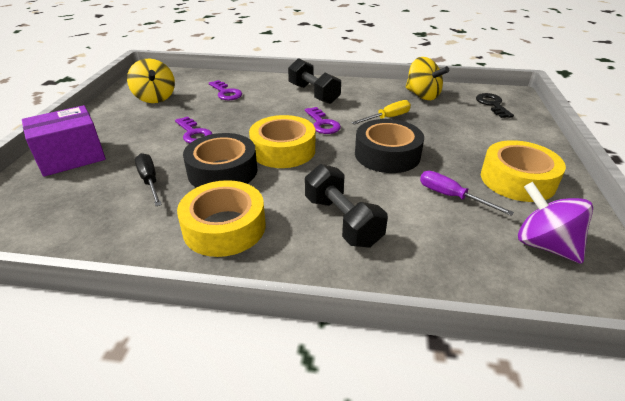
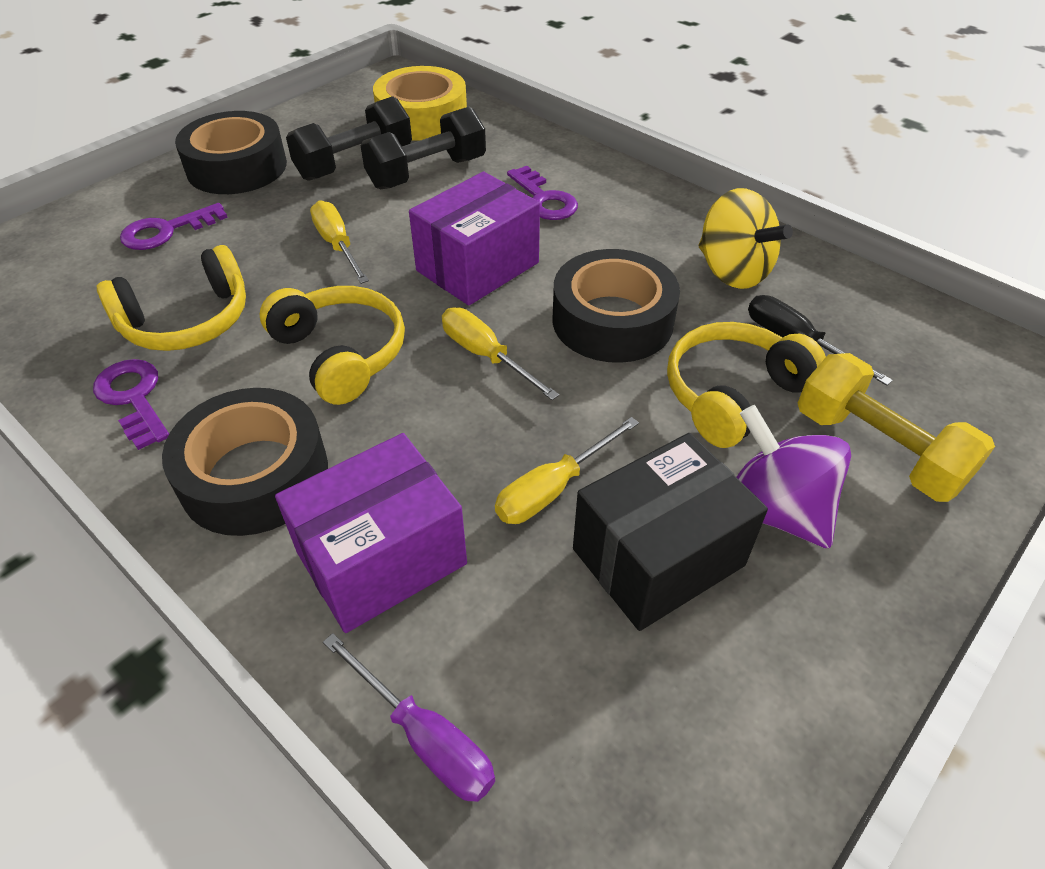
black box: 0 -> 1
black key: 1 -> 0
black tape: 2 -> 3
purple box: 1 -> 2
yellow dumbbell: 0 -> 1
yellow headphones: 0 -> 3
yellow screwdriver: 1 -> 3
yellow spinning top: 2 -> 1
yellow tape: 3 -> 1

